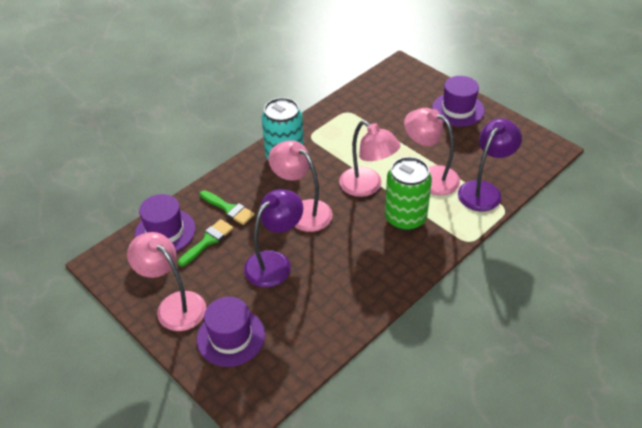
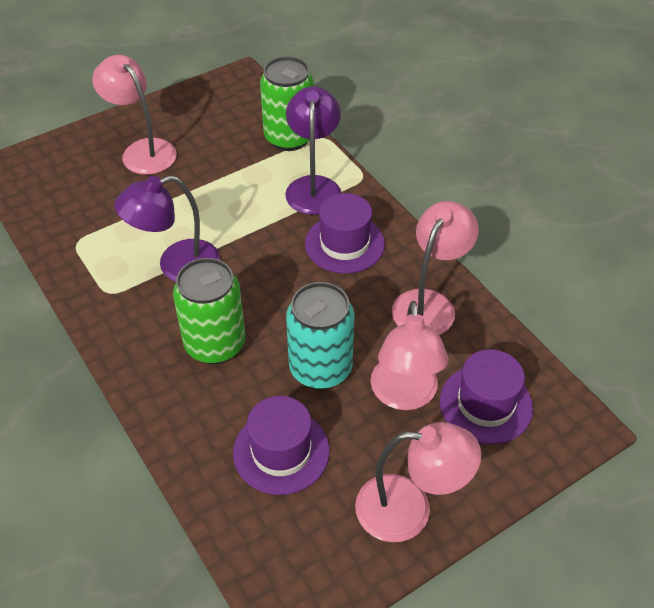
green brush: 2 -> 0
green can: 1 -> 2

